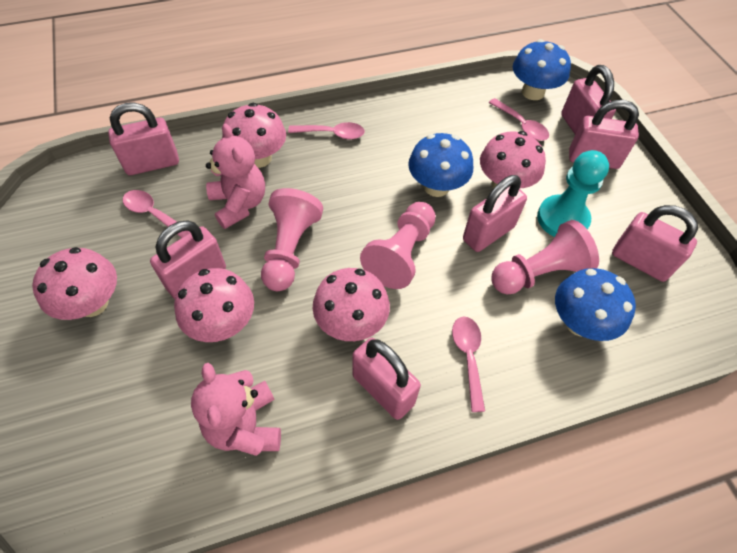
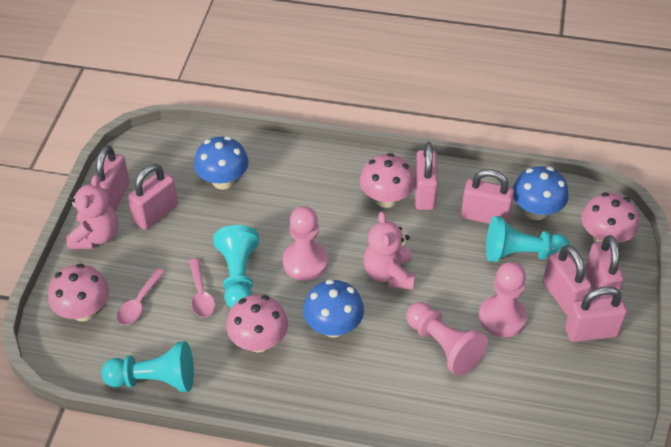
pink mushroom: 5 -> 4
pink spoon: 4 -> 2
turquoise pawn: 1 -> 3

